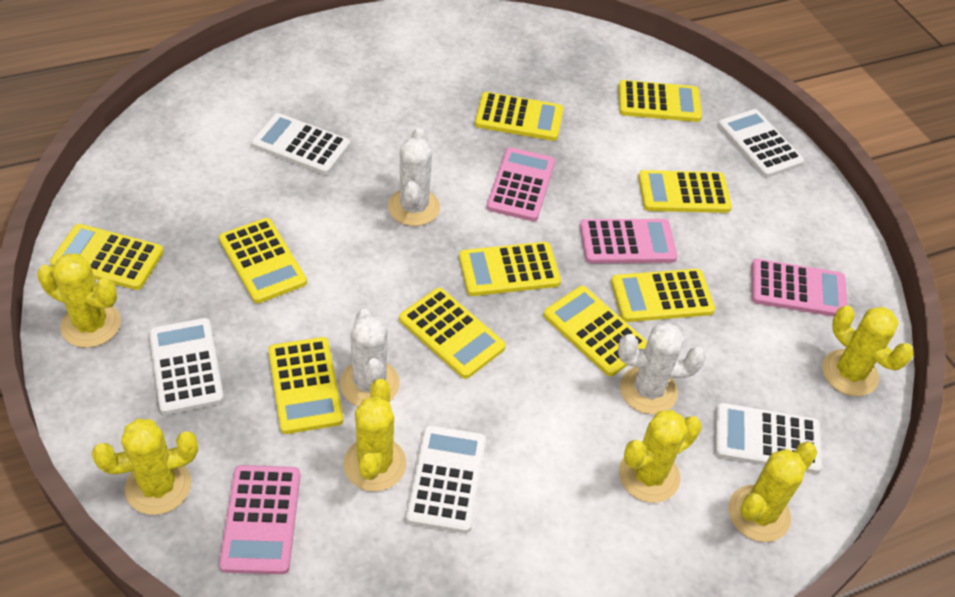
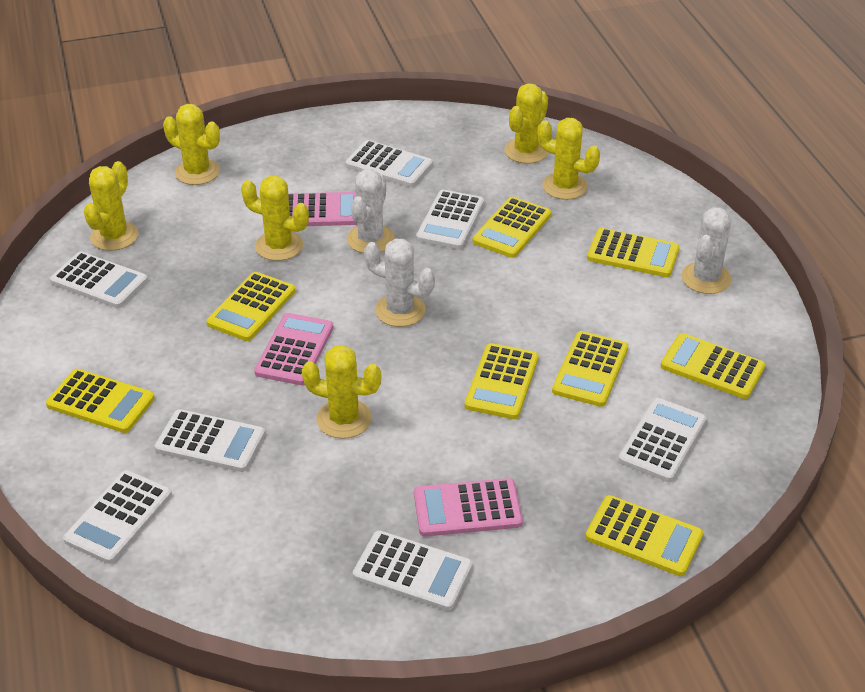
pink calculator: 4 -> 3
white calculator: 5 -> 7
yellow calculator: 10 -> 8

